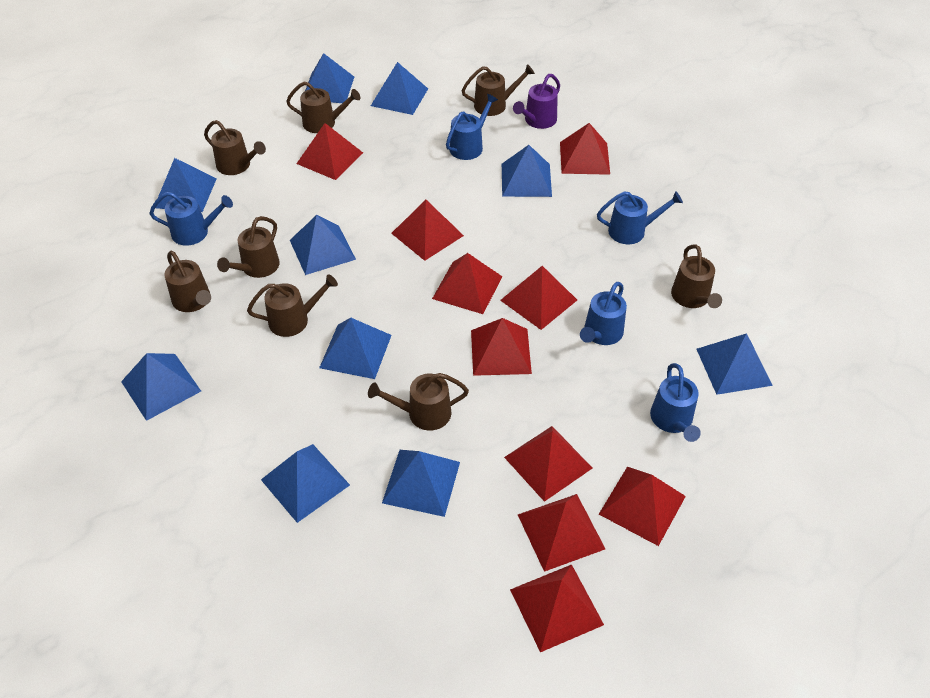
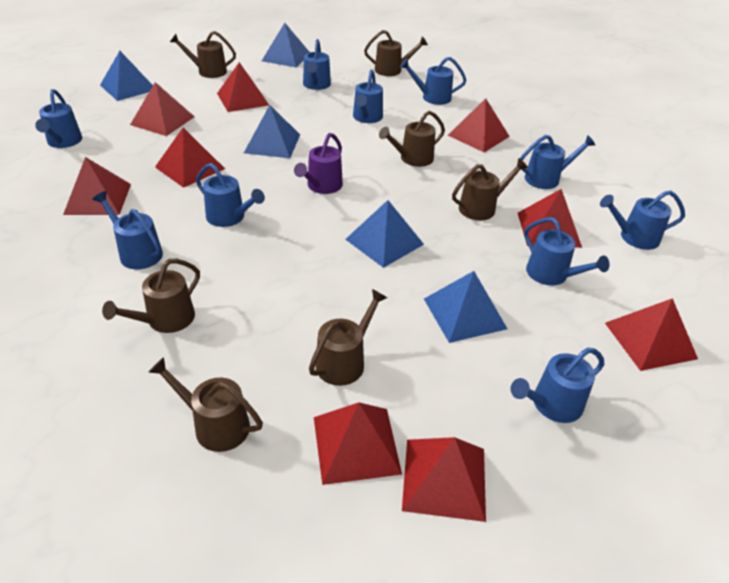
blue pyramid: 10 -> 5
blue watering can: 5 -> 10
brown watering can: 8 -> 7
red pyramid: 10 -> 9

